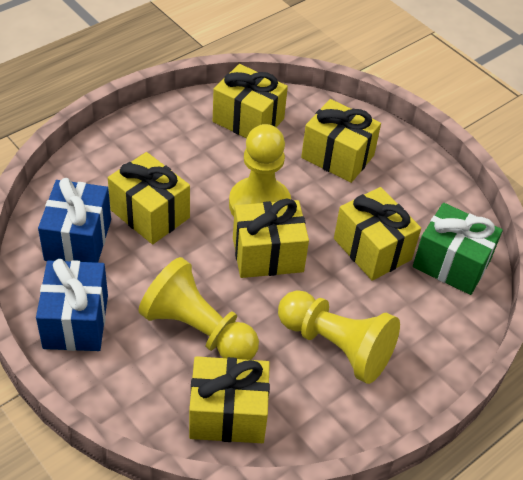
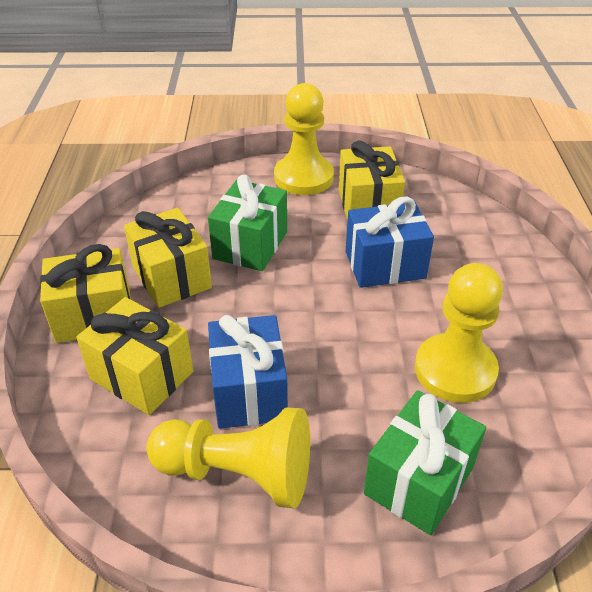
green gift: 1 -> 2
yellow gift: 6 -> 4

